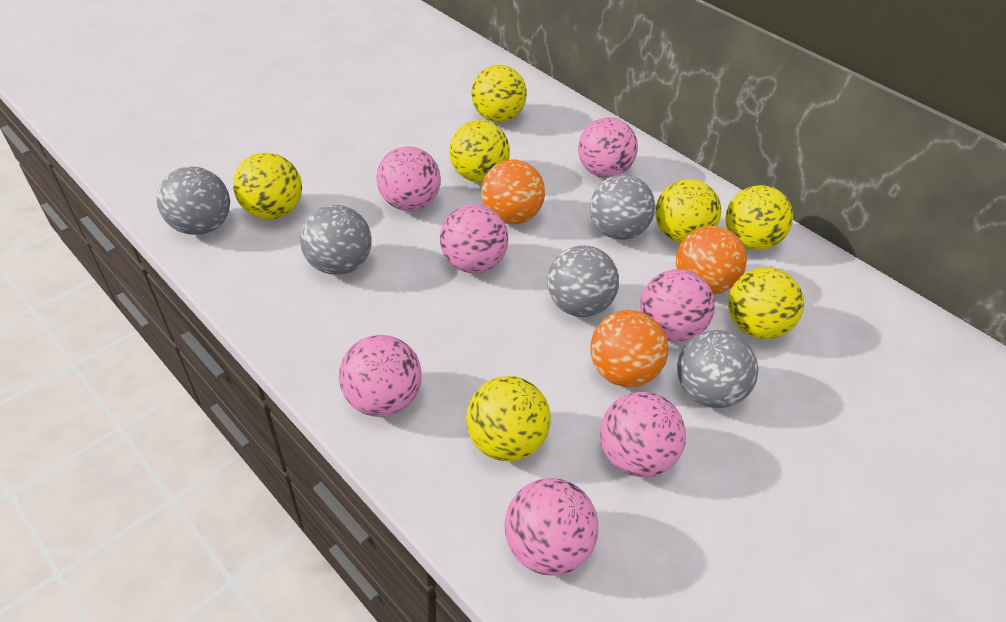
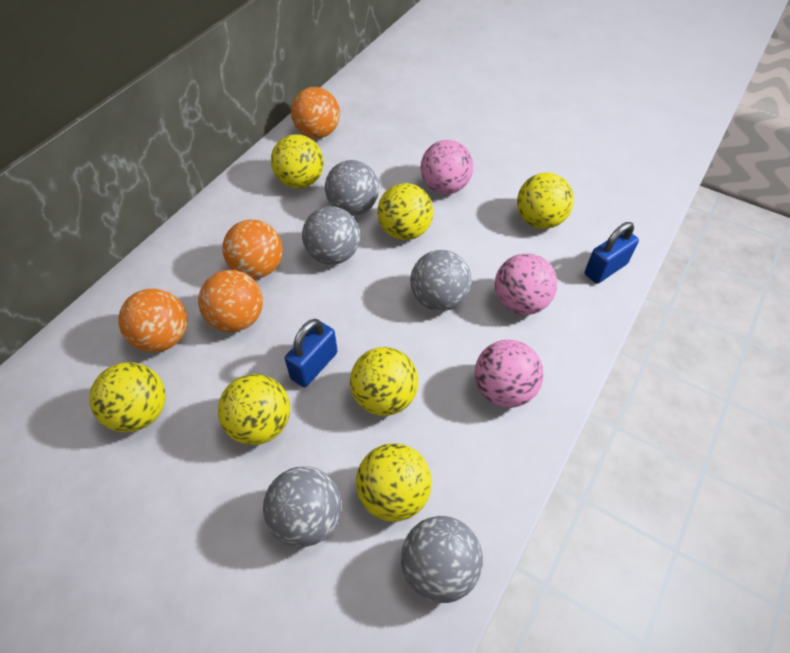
blue padlock: 0 -> 2
orange ball: 3 -> 4
pink ball: 7 -> 3

